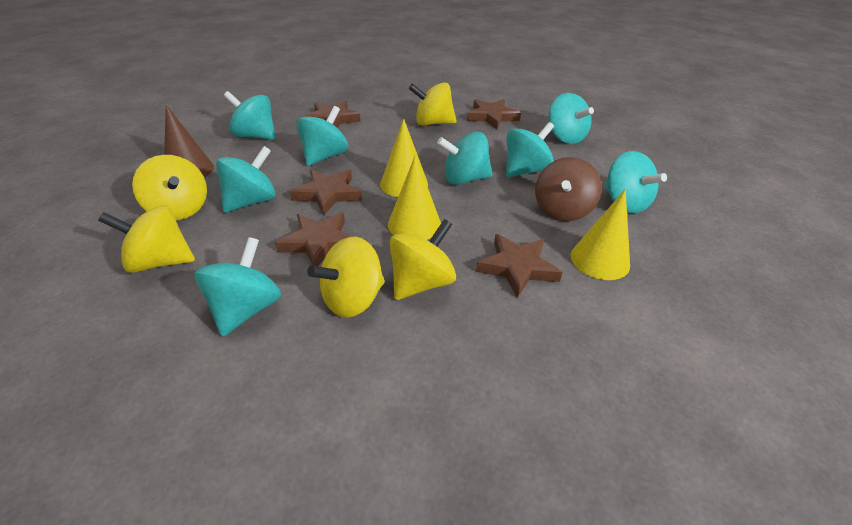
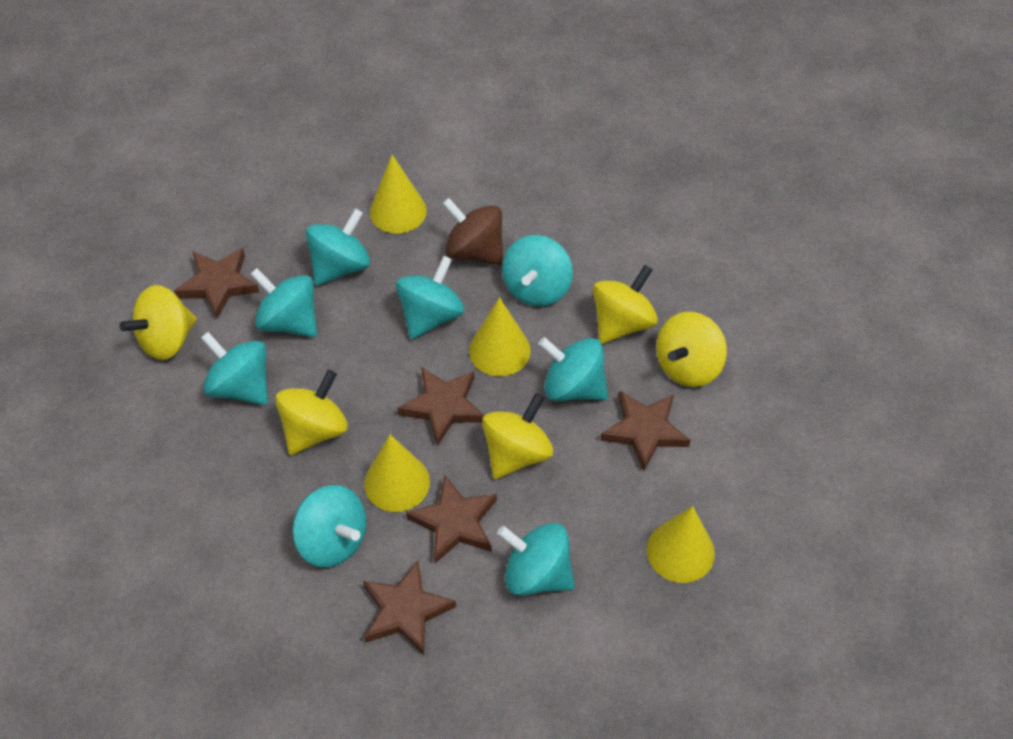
brown cone: 1 -> 0
yellow cone: 3 -> 4

